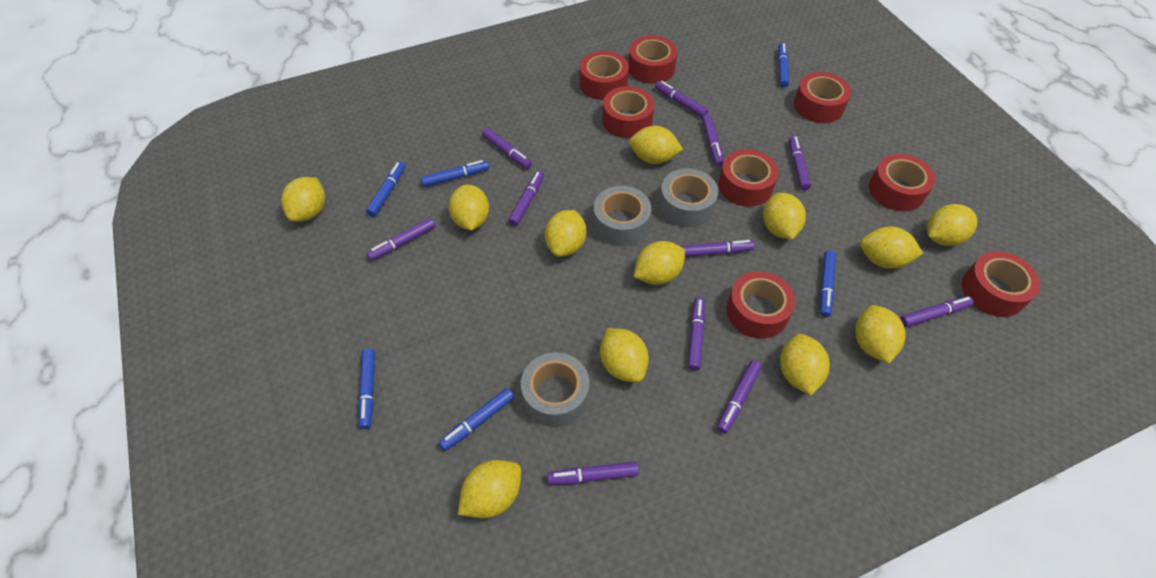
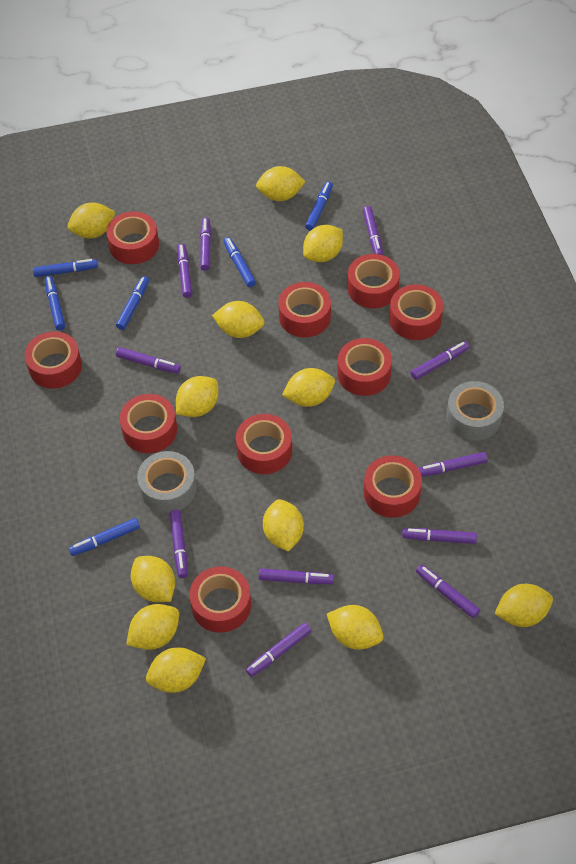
grey tape: 3 -> 2
red tape: 8 -> 10

